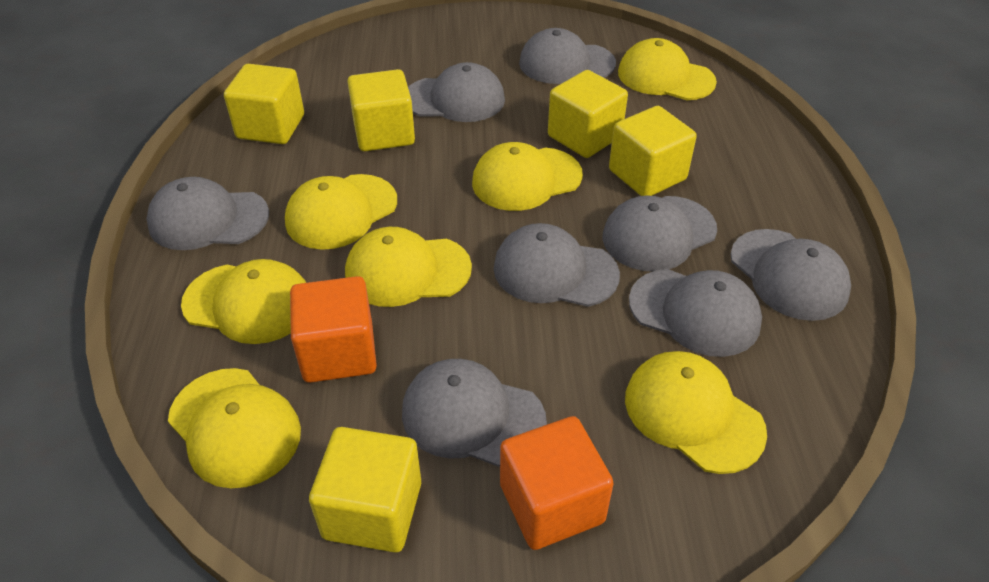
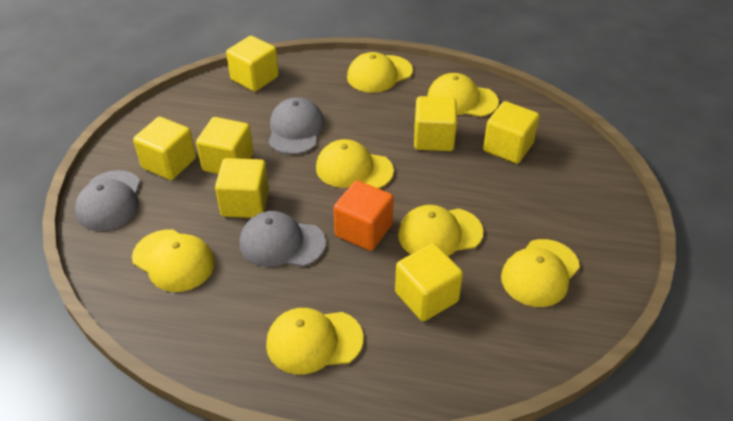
grey cap: 8 -> 3
orange cube: 2 -> 1
yellow cube: 5 -> 7

